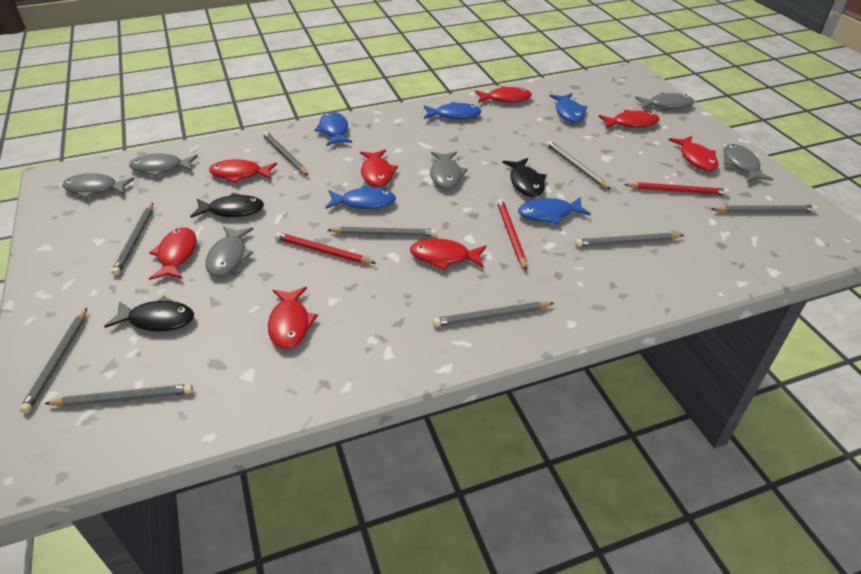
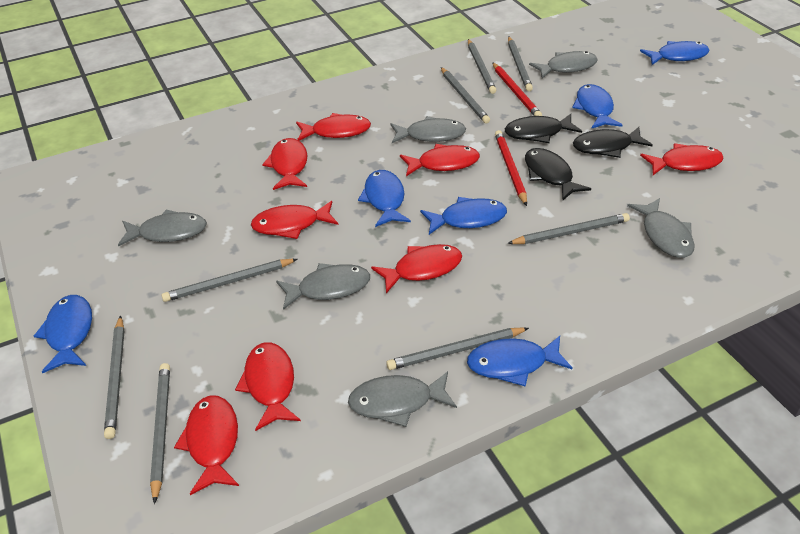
blue fish: 5 -> 6
grey pencil: 9 -> 8
red pencil: 3 -> 2

